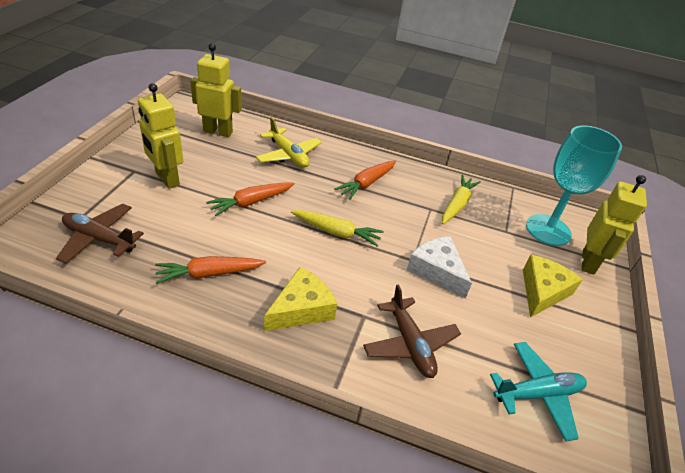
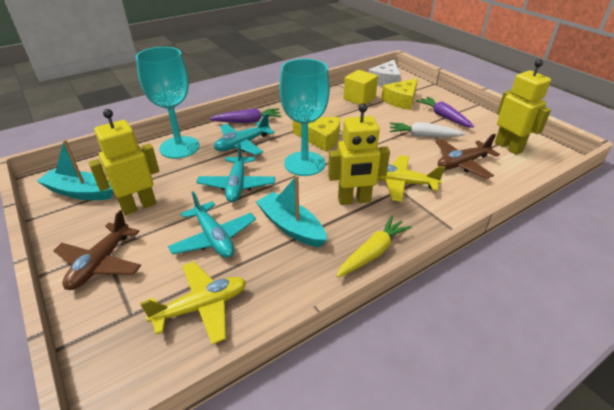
orange carrot: 3 -> 0
purple carrot: 0 -> 2
turquoise boat: 0 -> 2
turquoise goblet: 1 -> 2
turquoise plane: 1 -> 3
white carrot: 0 -> 1
yellow carrot: 2 -> 1
yellow cube: 0 -> 1
yellow plane: 1 -> 2

